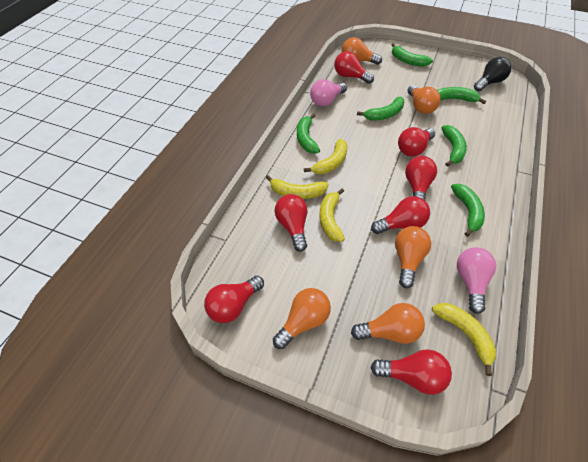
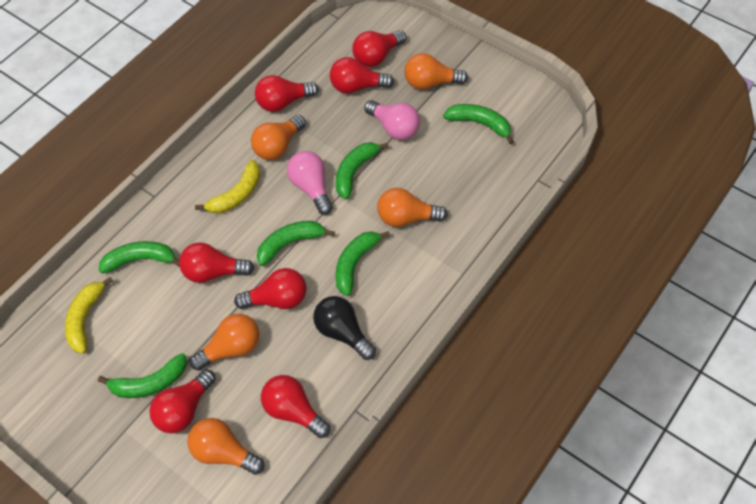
yellow banana: 4 -> 2

